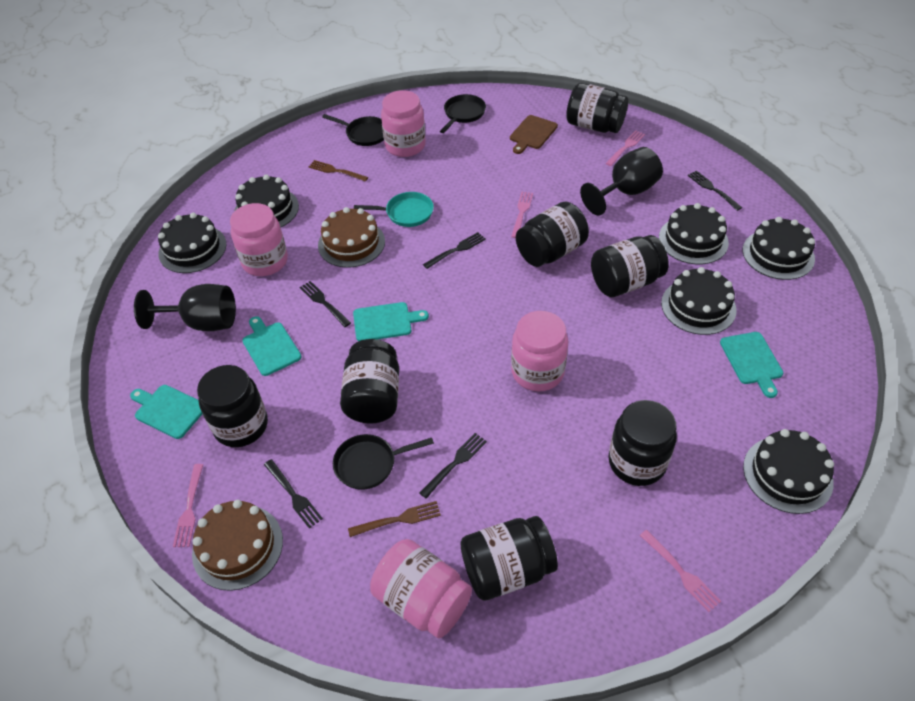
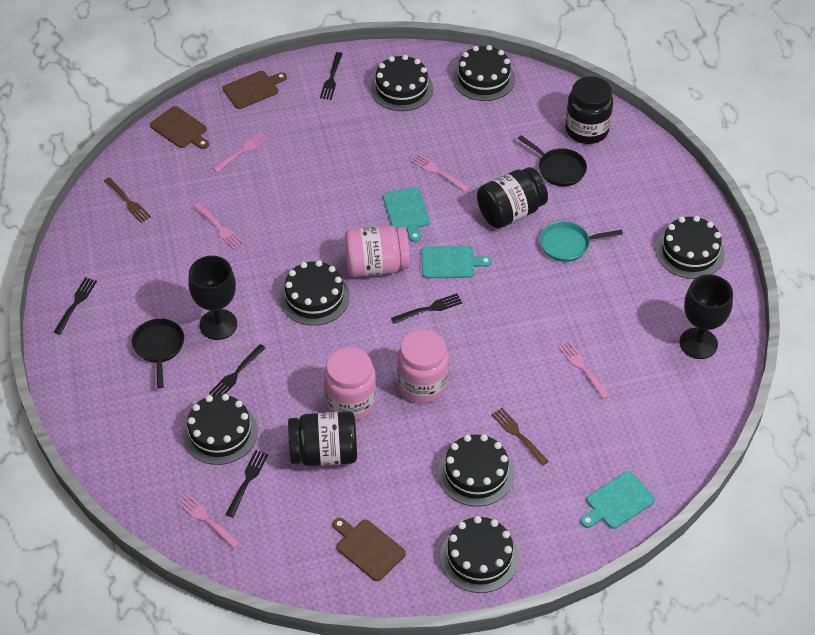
black cake: 6 -> 7
black jar: 7 -> 3
black pan: 3 -> 2
brown cake: 2 -> 0
brown cutting board: 1 -> 3
pink fork: 4 -> 5
pink jar: 4 -> 3
turquoise cutting board: 4 -> 3

